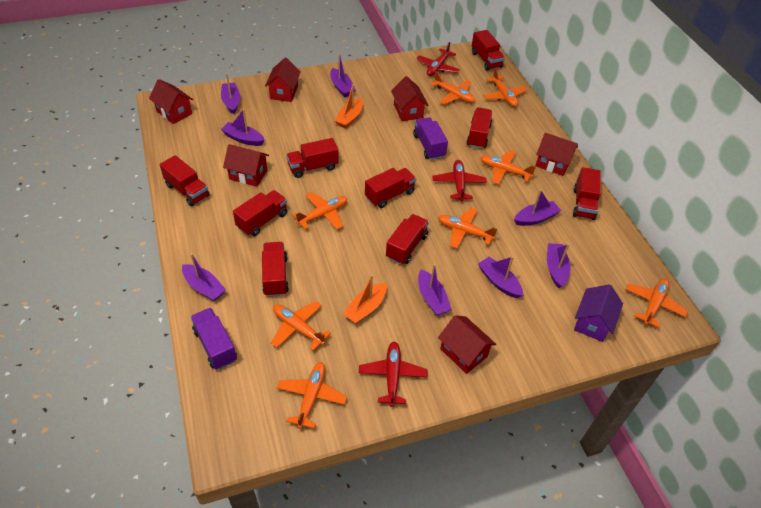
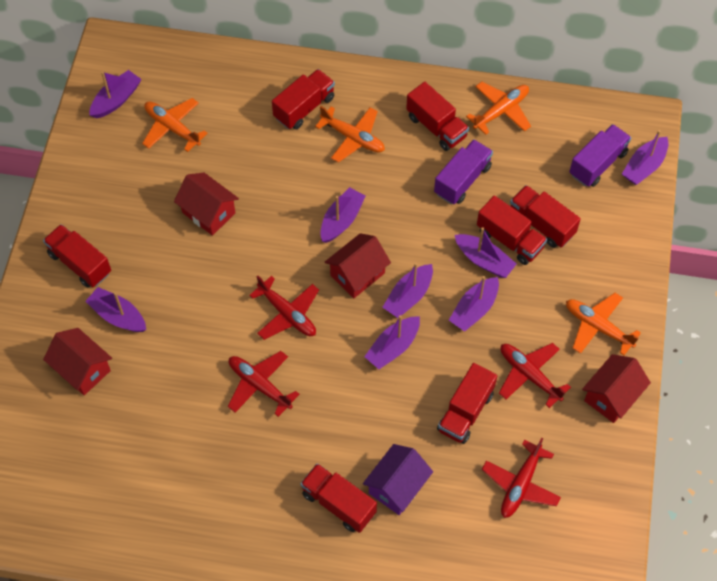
orange boat: 2 -> 0
orange plane: 8 -> 4
red house: 6 -> 4
red plane: 3 -> 4
red truck: 9 -> 7

